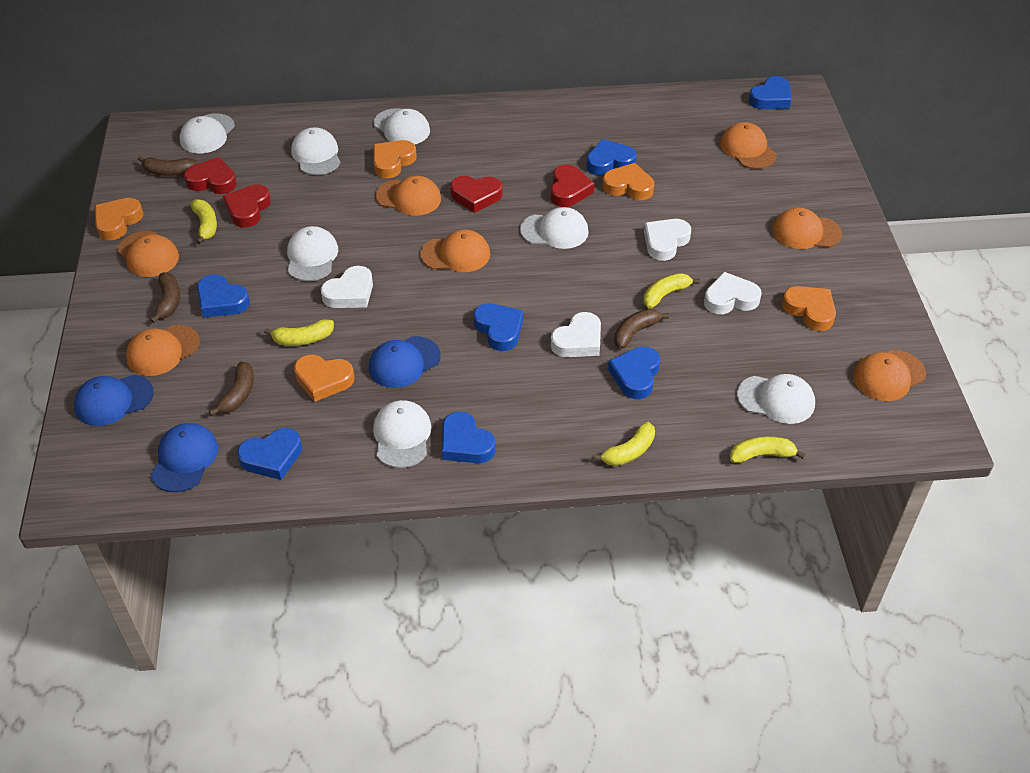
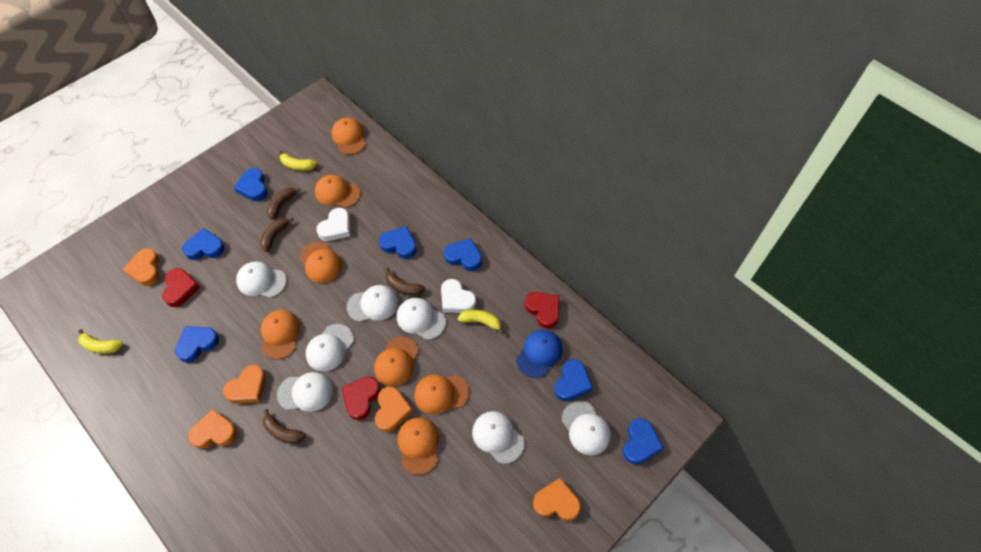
blue cap: 3 -> 1
red heart: 4 -> 3
white heart: 4 -> 2
yellow banana: 5 -> 3

